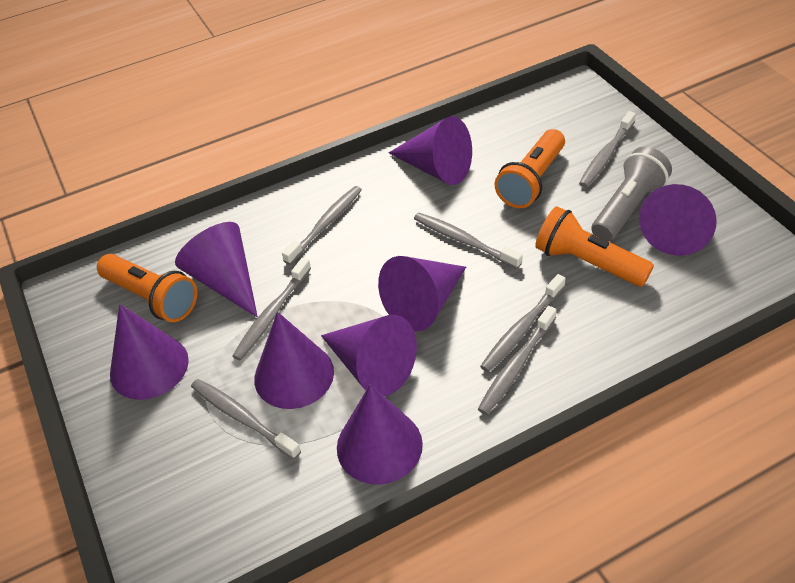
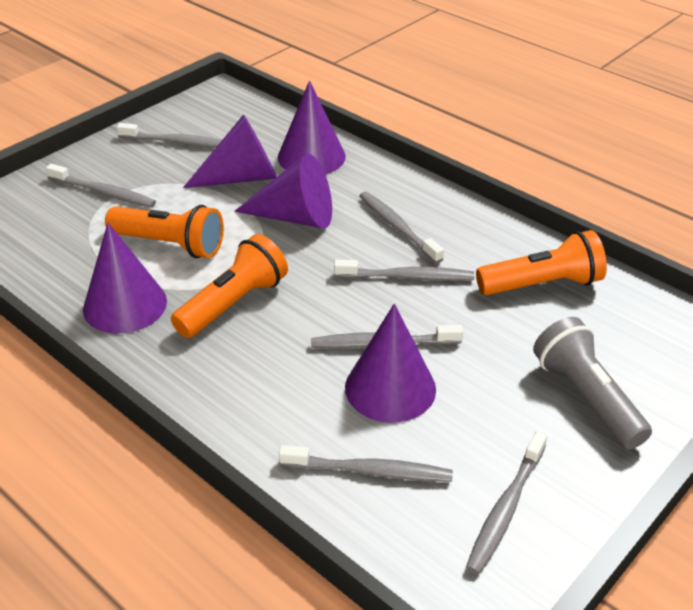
purple cone: 8 -> 5

